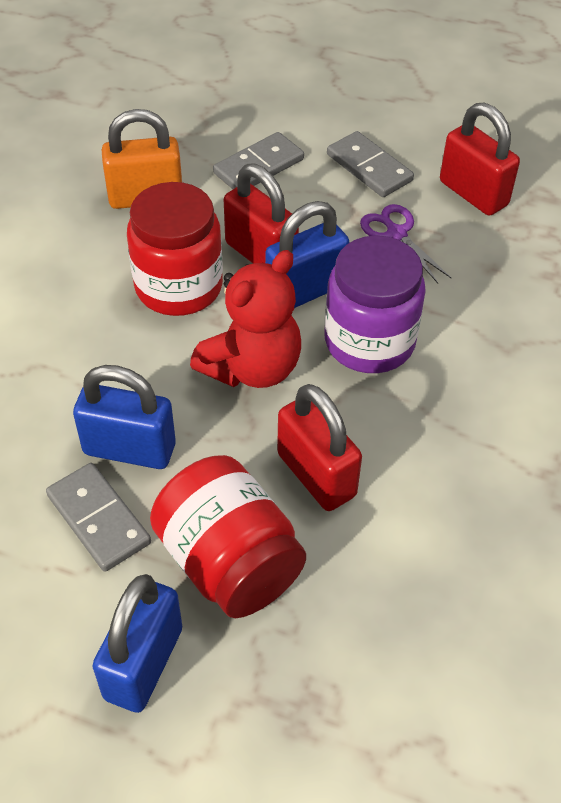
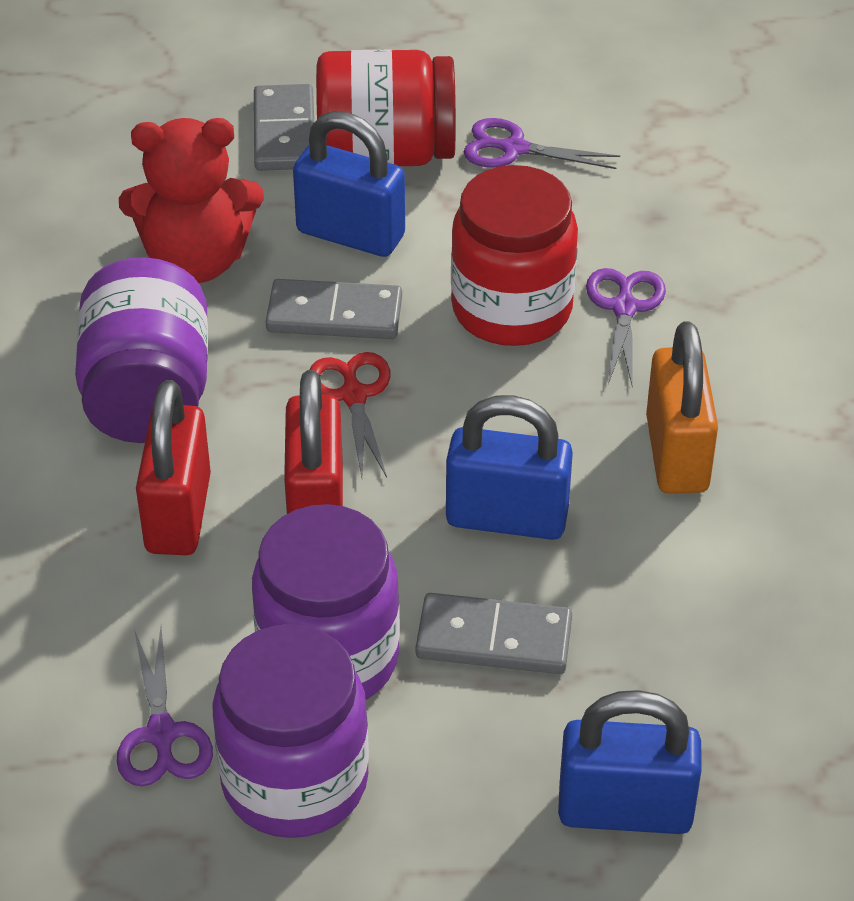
purple jar: 1 -> 3
purple scissors: 1 -> 3
red padlock: 3 -> 2
red scissors: 0 -> 1

